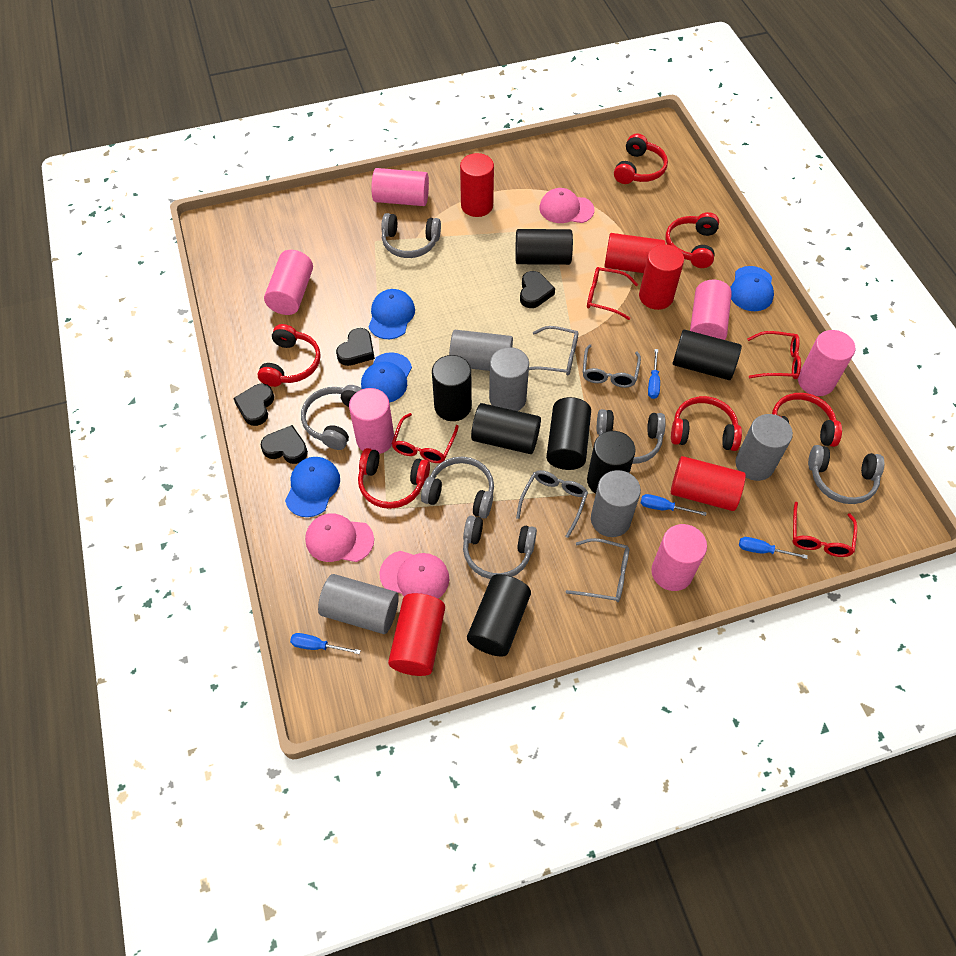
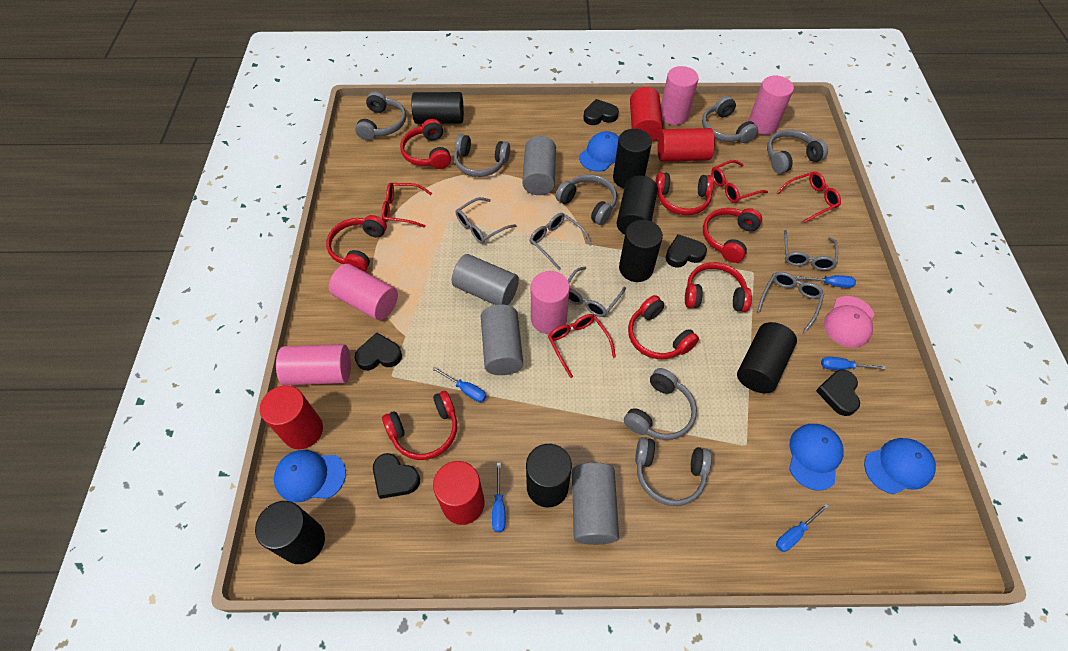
black heart: 4 -> 5
blue screwdriver: 4 -> 5
grey cylinder: 5 -> 4
grey glasses: 4 -> 5
grey headphones: 6 -> 7
pink cap: 3 -> 1
pink cylinder: 6 -> 5
red cylinder: 5 -> 4
red headphones: 6 -> 7

